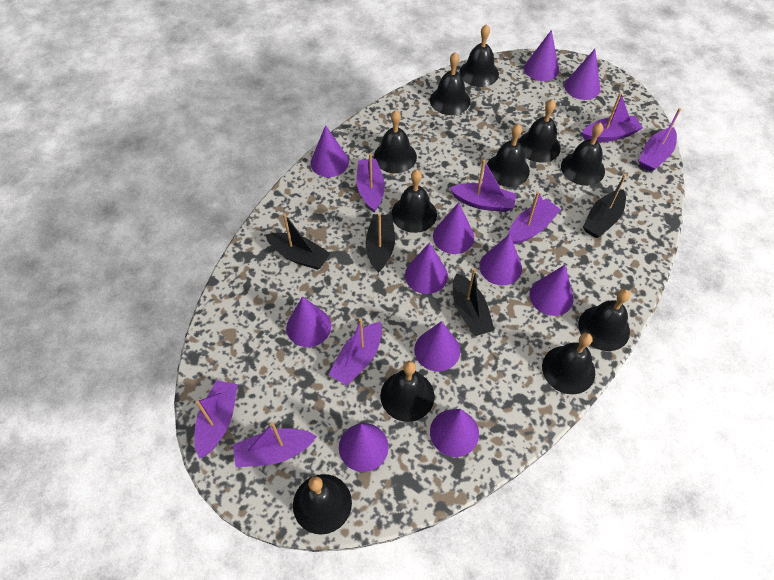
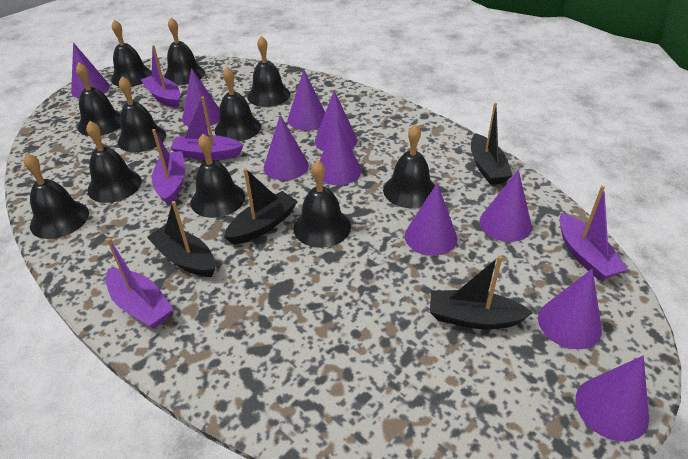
purple boat: 8 -> 5
purple cone: 11 -> 10

